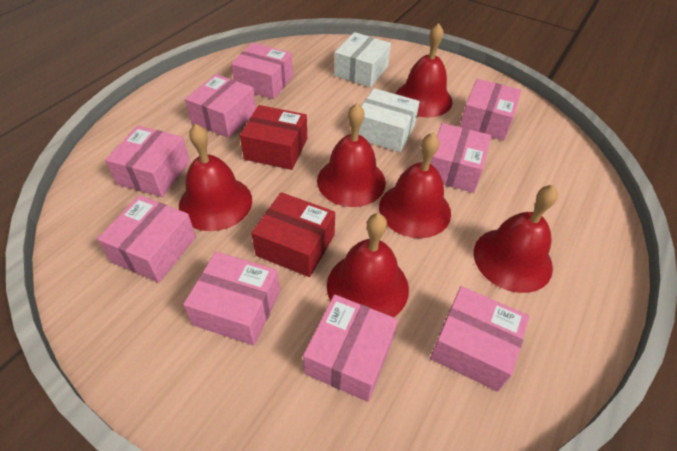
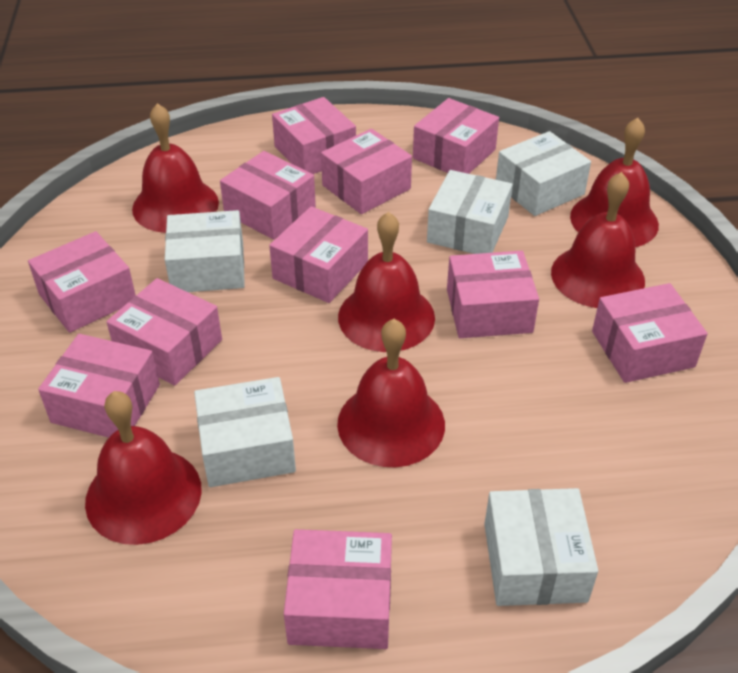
pink box: 9 -> 11
red box: 2 -> 0
white box: 2 -> 5

